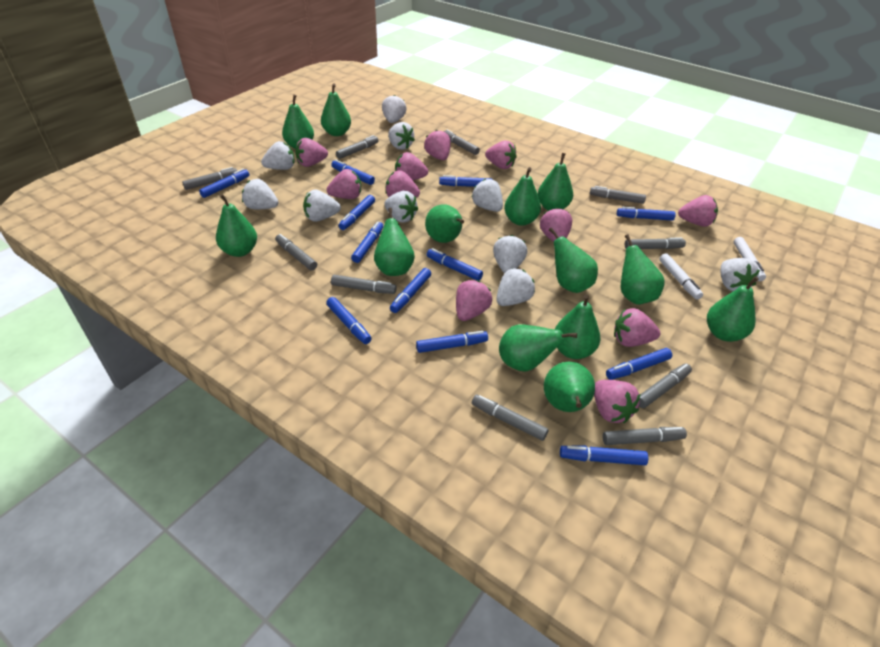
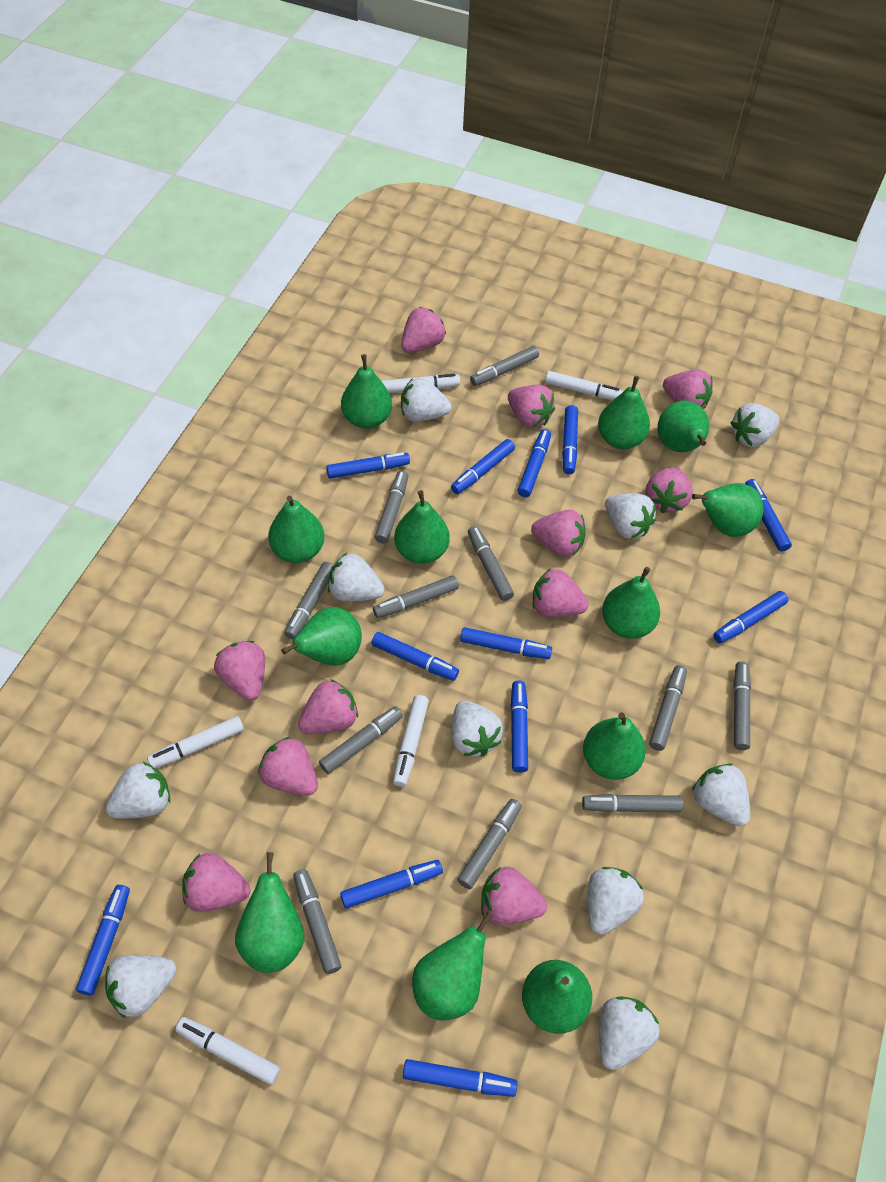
green pear: 13 -> 12
grey marker: 10 -> 11
white marker: 2 -> 5

